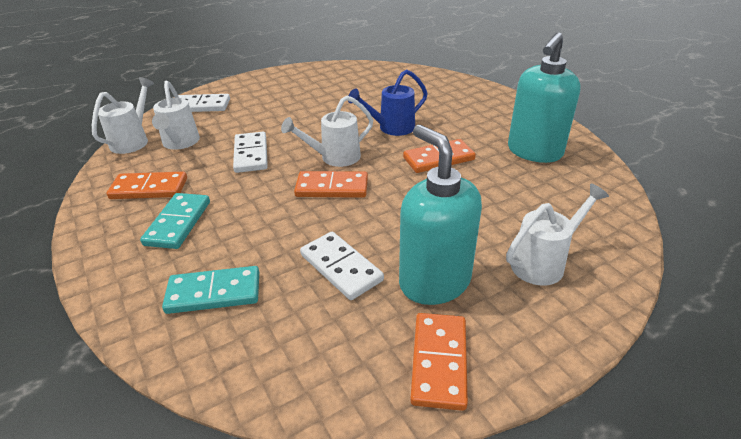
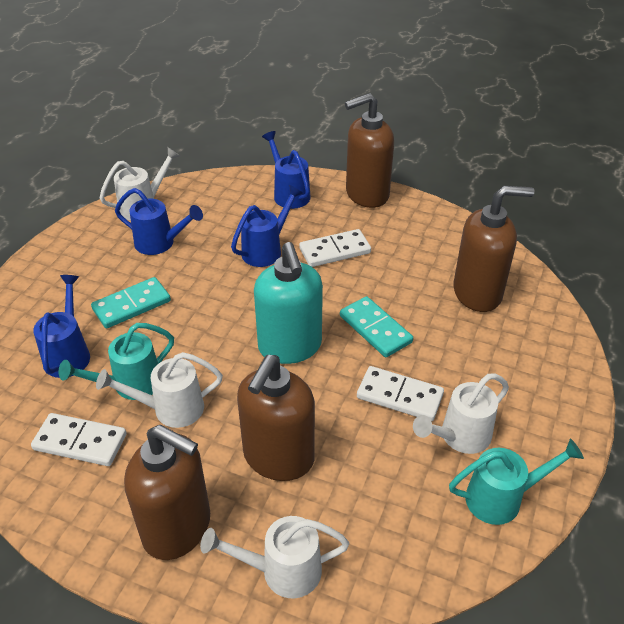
blue watering can: 1 -> 4
brown soap dispenser: 0 -> 4
orange domino: 4 -> 0
turquoise soap dispenser: 2 -> 1
turquoise watering can: 0 -> 2

